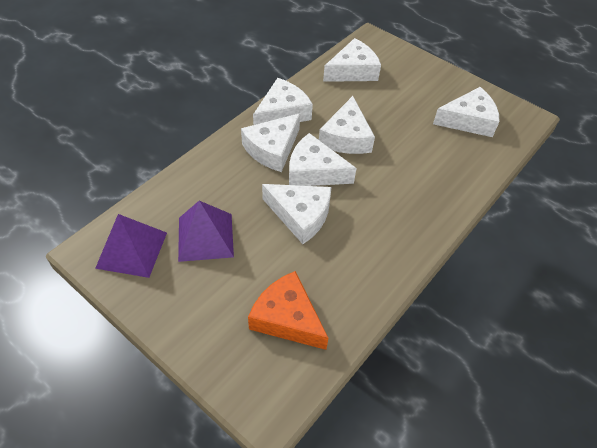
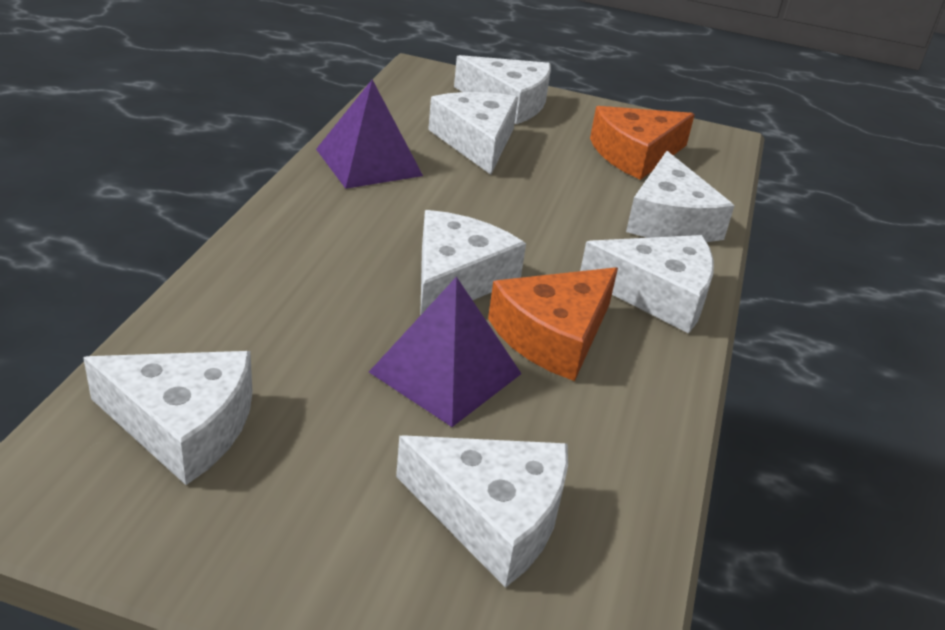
orange cheese: 1 -> 2

